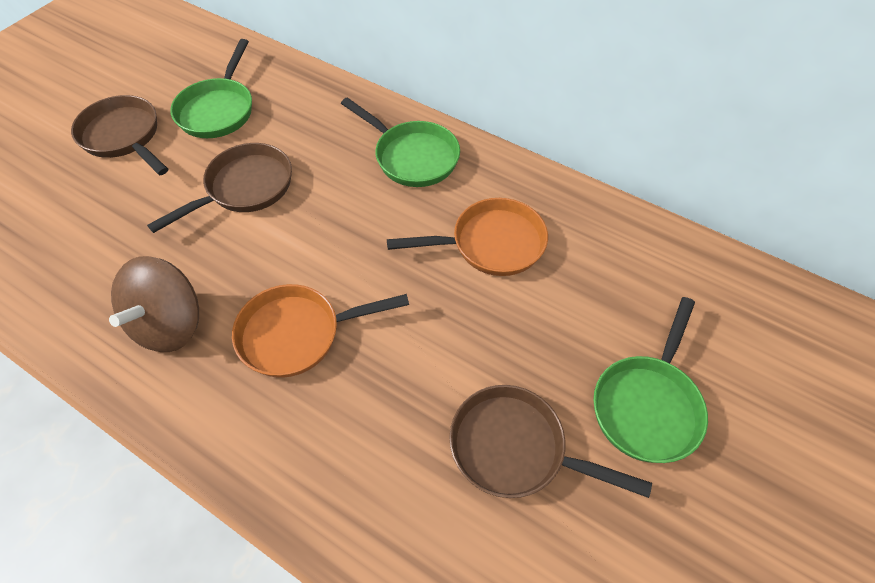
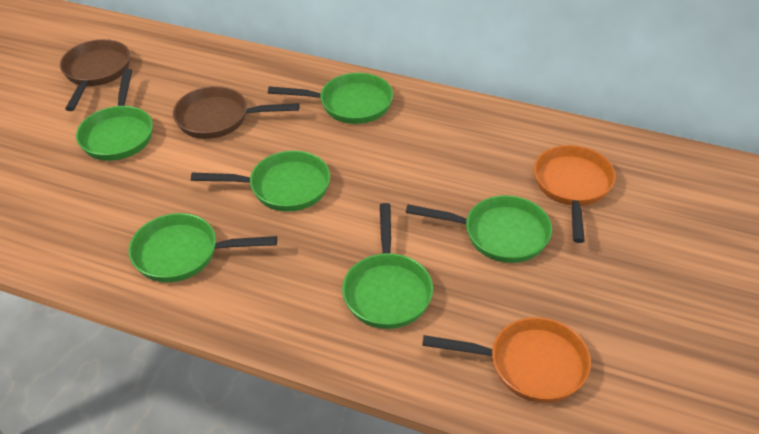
brown pan: 3 -> 2
brown spinning top: 1 -> 0
green pan: 3 -> 6

